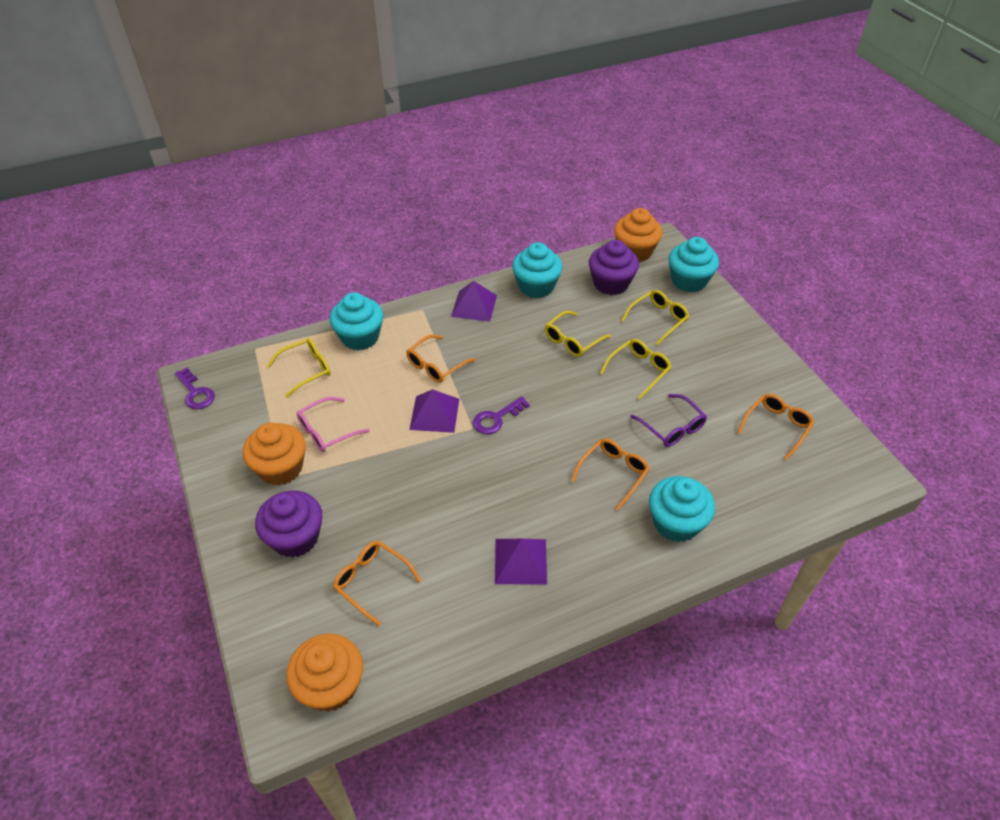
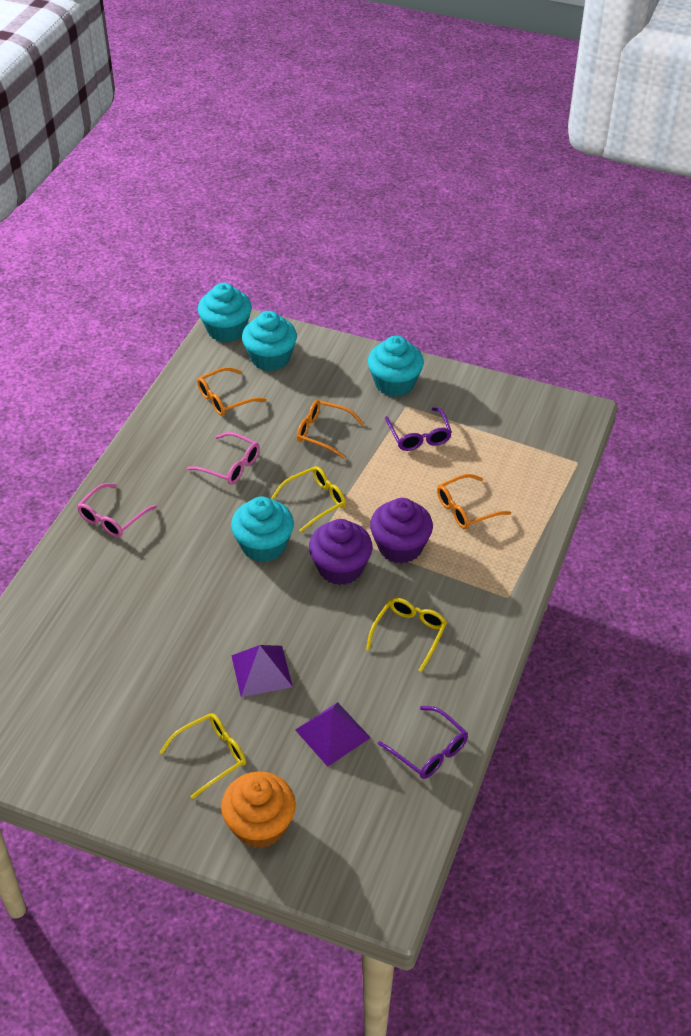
orange cupcake: 3 -> 1
orange glasses: 4 -> 3
pink glasses: 1 -> 2
purple glasses: 1 -> 2
purple key: 2 -> 0
purple pyramid: 3 -> 2
yellow glasses: 4 -> 3

